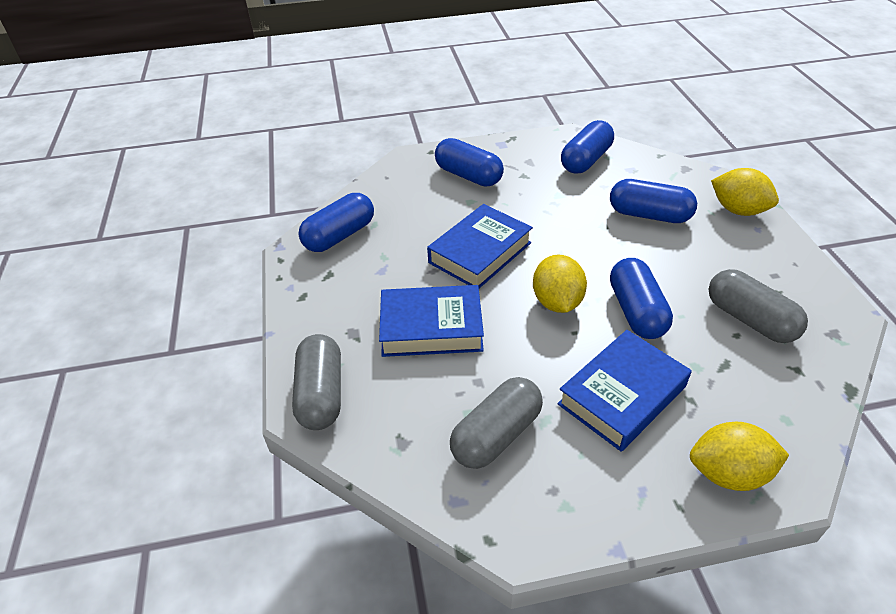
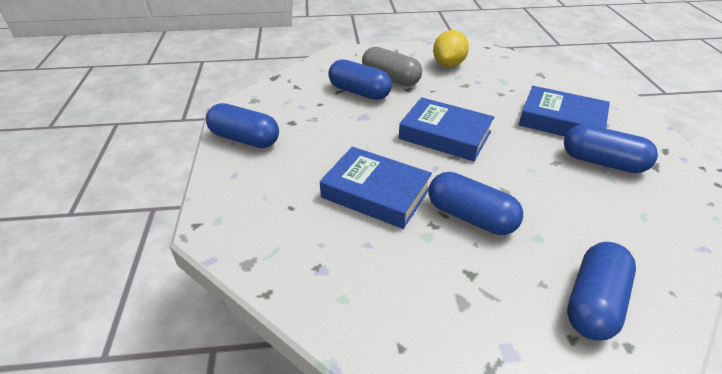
grey capsule: 3 -> 1
yellow lemon: 3 -> 1

